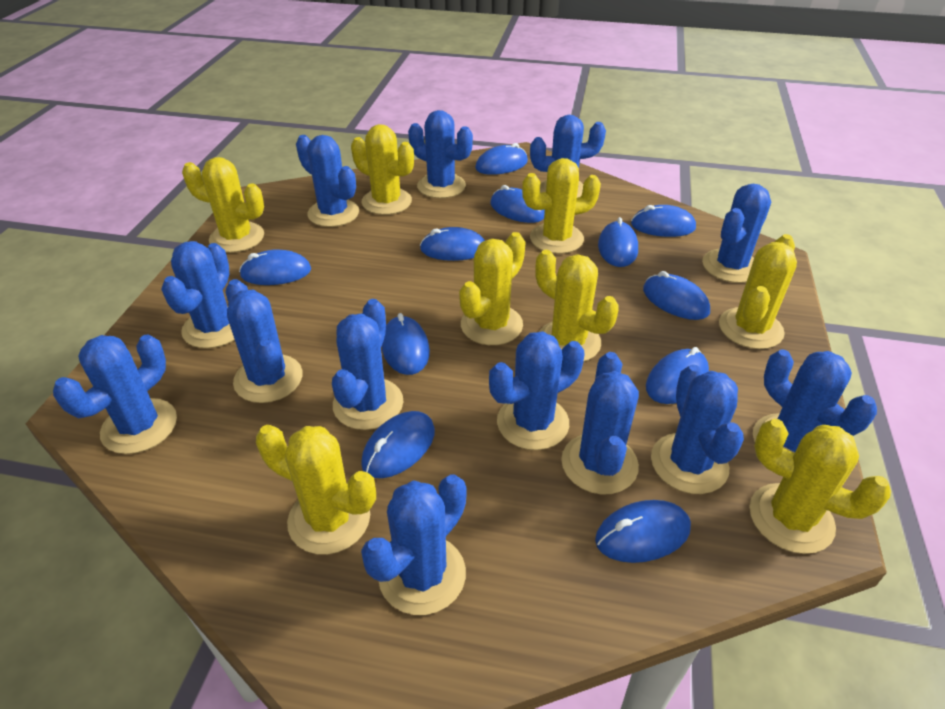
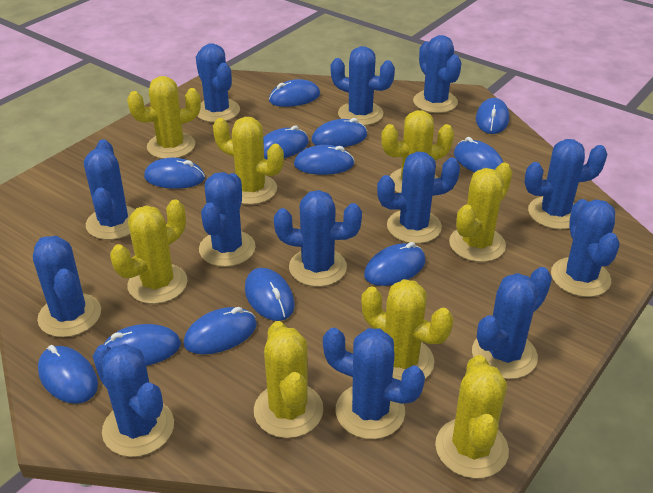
blue mouse: 11 -> 12

